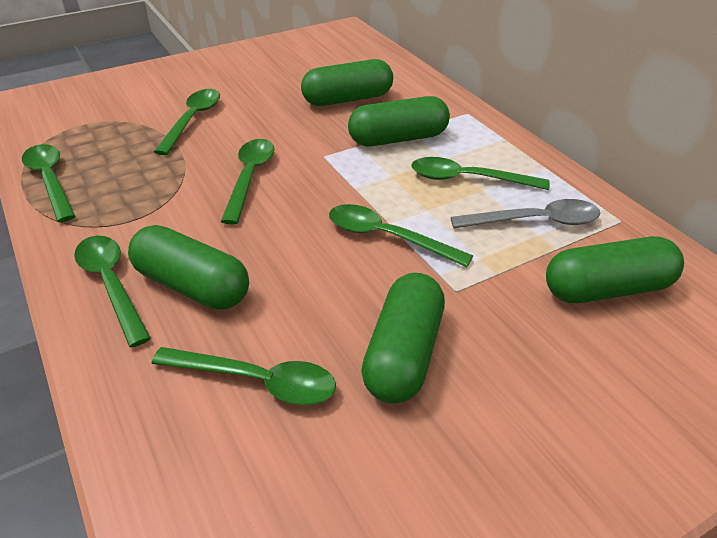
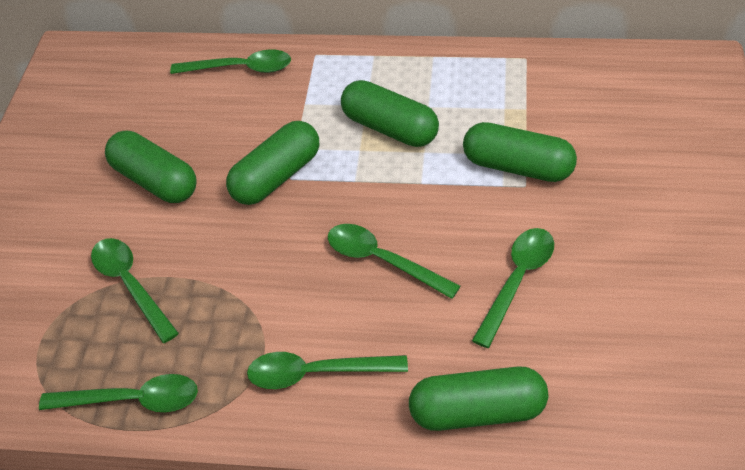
green spoon: 7 -> 6
grey spoon: 1 -> 0

